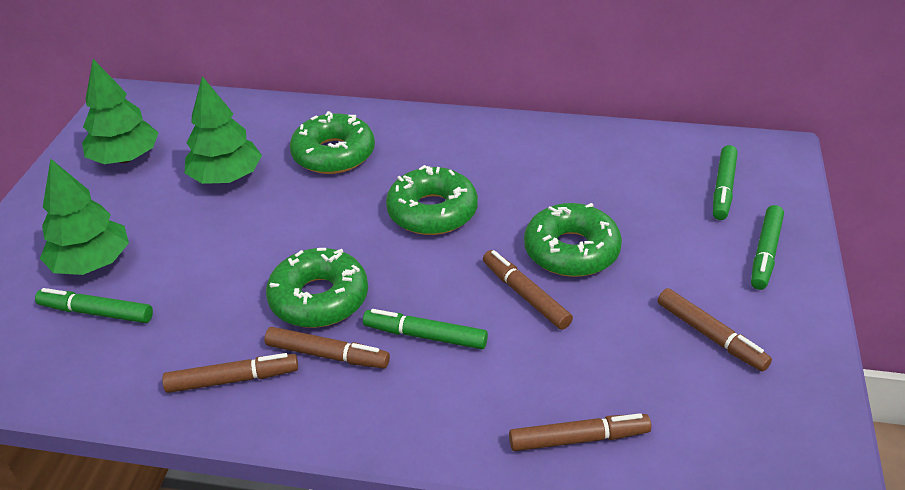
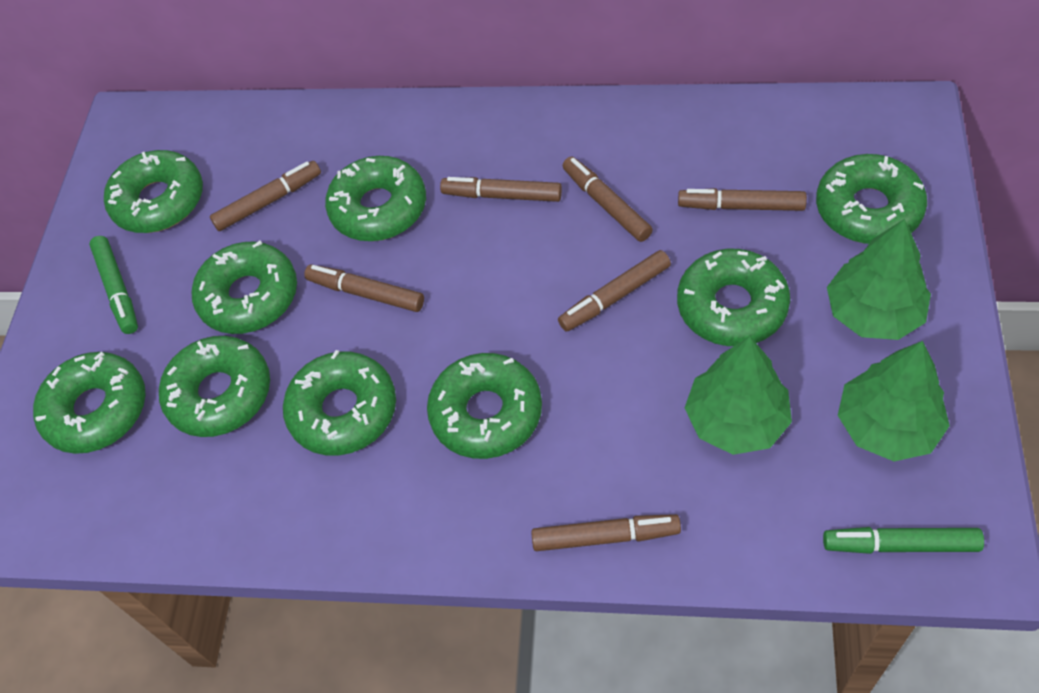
brown marker: 5 -> 7
green donut: 4 -> 9
green marker: 4 -> 2

